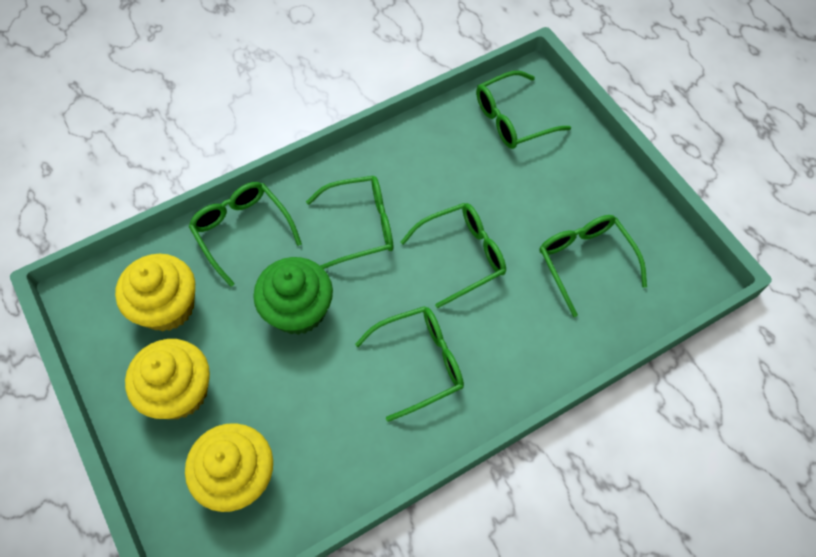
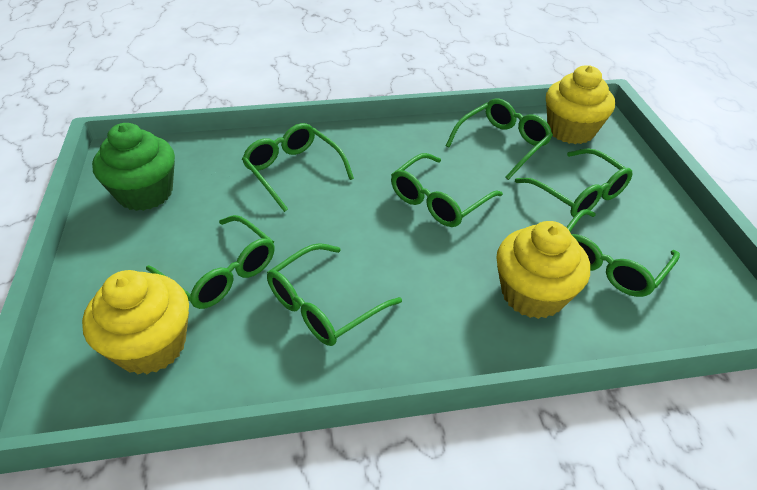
green glasses: 6 -> 7

